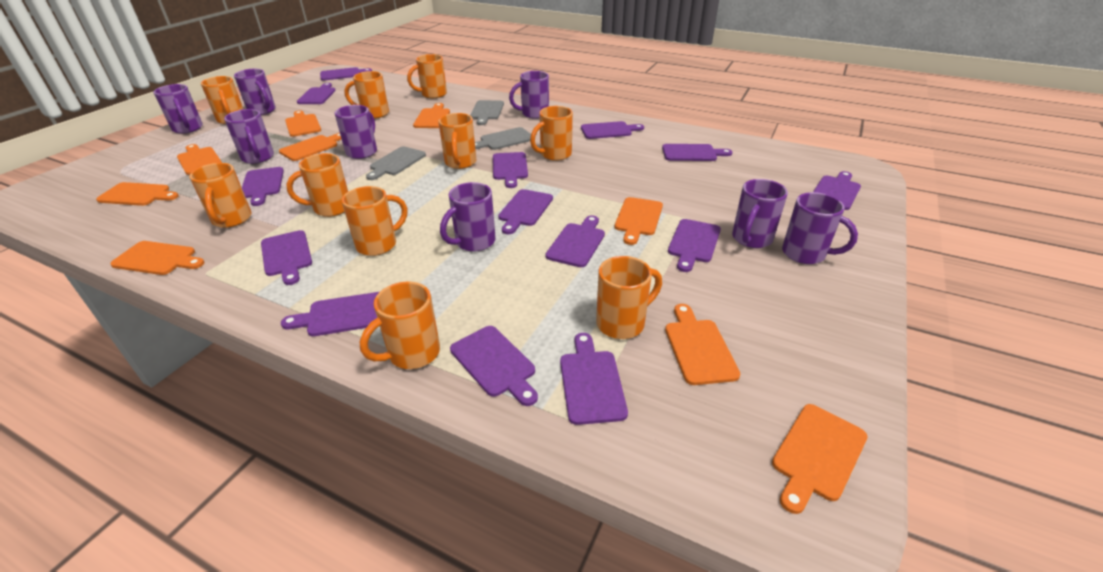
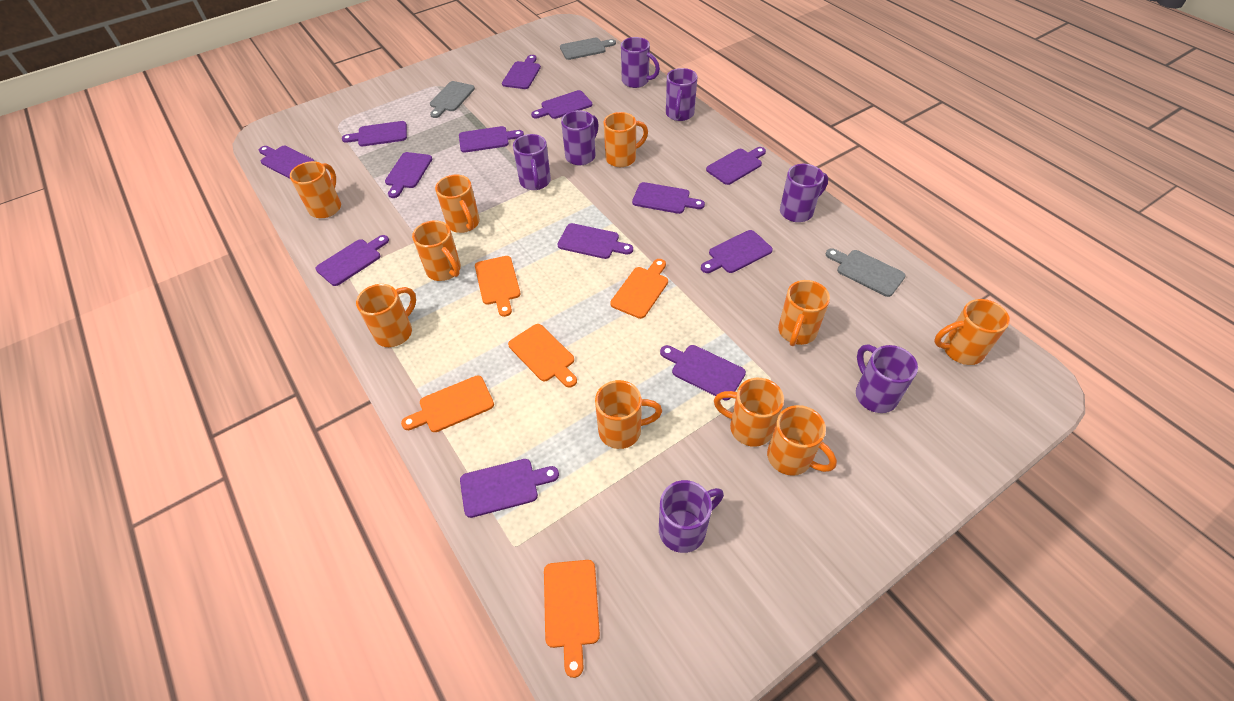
orange cutting board: 9 -> 5
purple cutting board: 14 -> 13
purple mug: 8 -> 7

